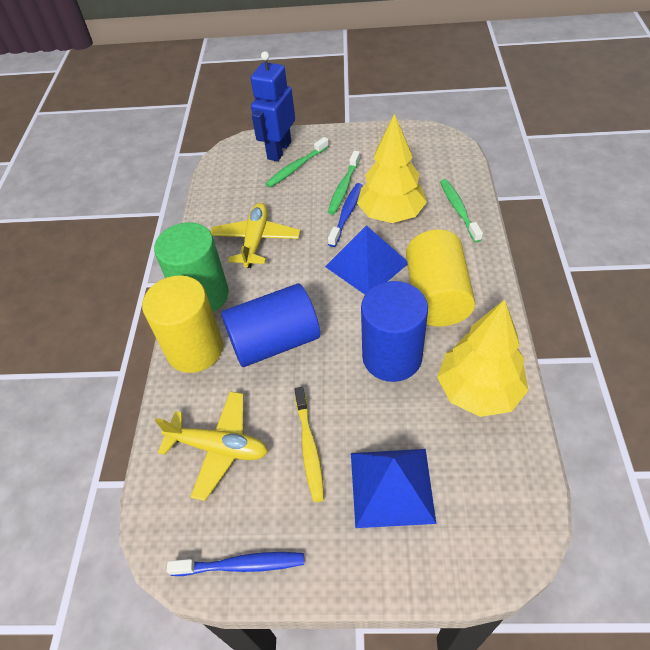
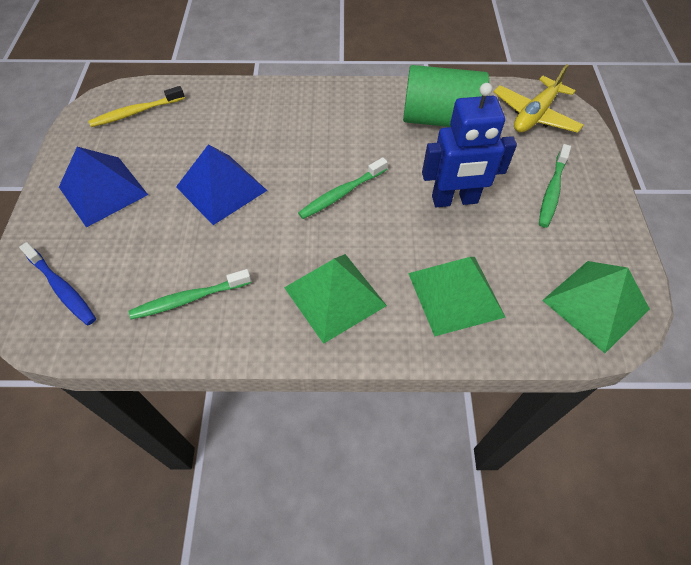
blue cylinder: 2 -> 0
blue toothbrush: 2 -> 1
green pyramid: 0 -> 3
yellow cylinder: 2 -> 0
yellow plane: 2 -> 1
yellow tree: 2 -> 0

